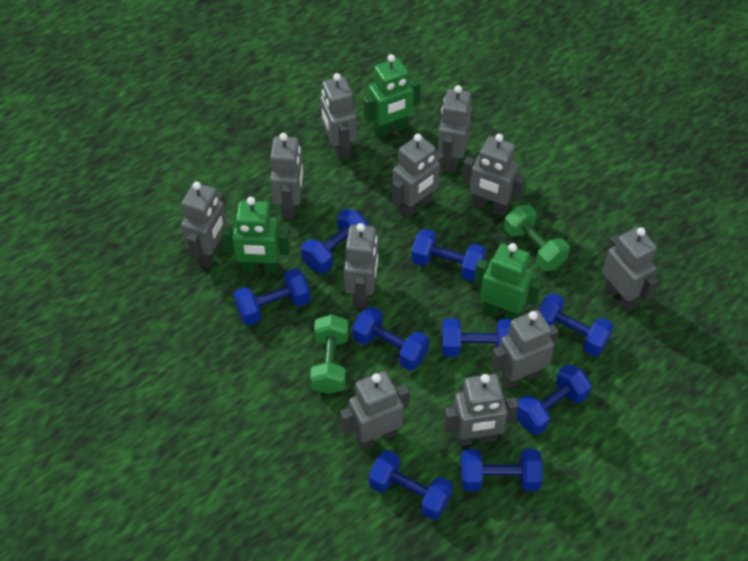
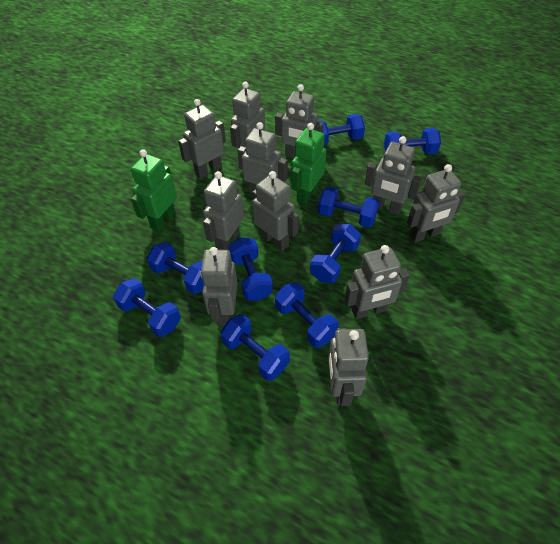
green dumbbell: 2 -> 0
green robot: 3 -> 2

